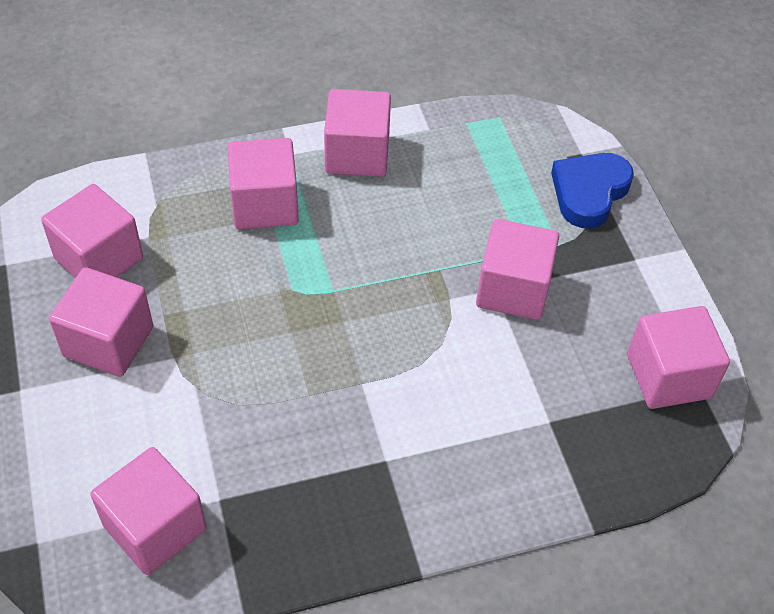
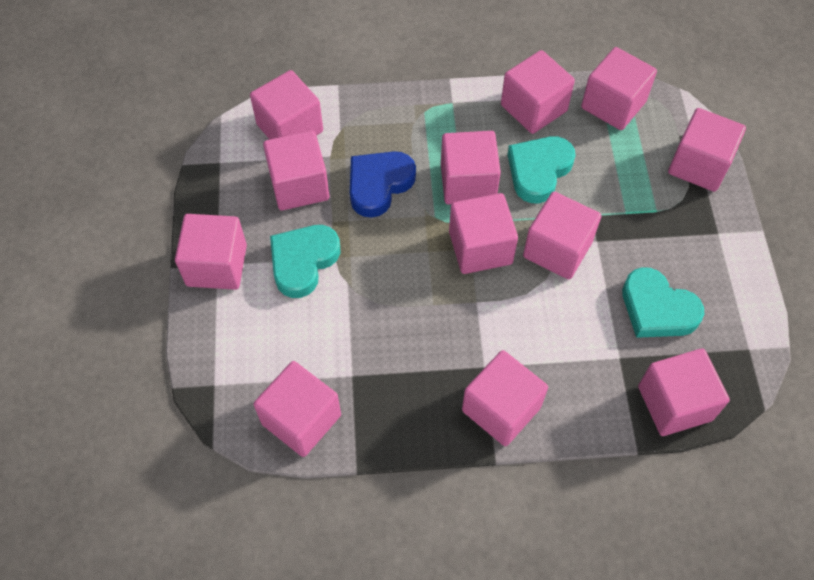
pink cube: 7 -> 12
turquoise heart: 0 -> 3

